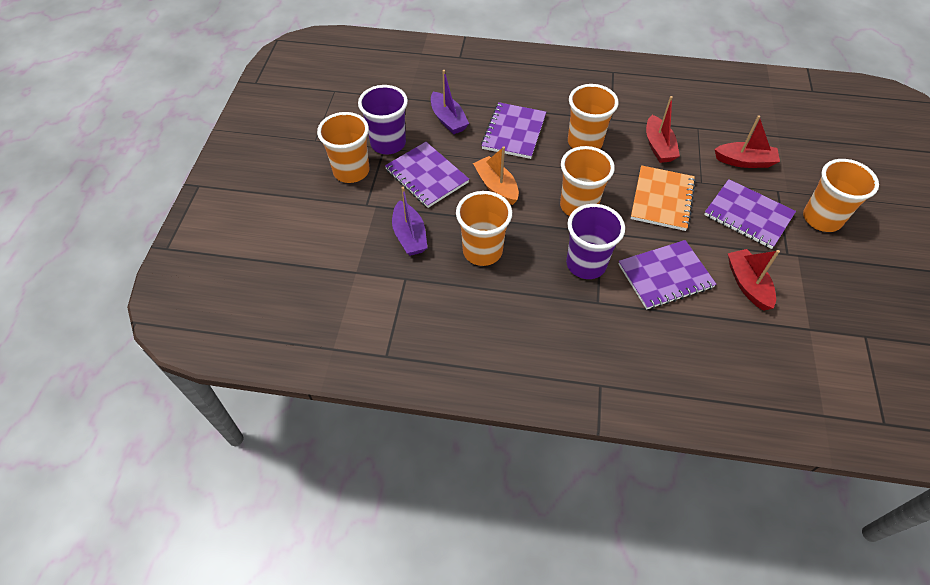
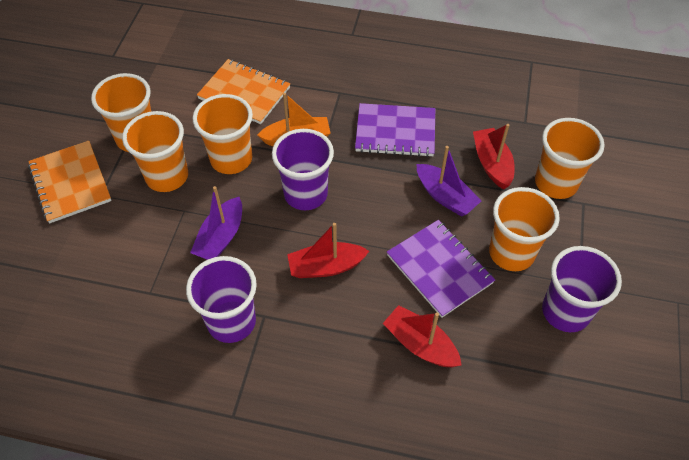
orange notebook: 1 -> 2
purple cup: 2 -> 3
purple notebook: 4 -> 2

